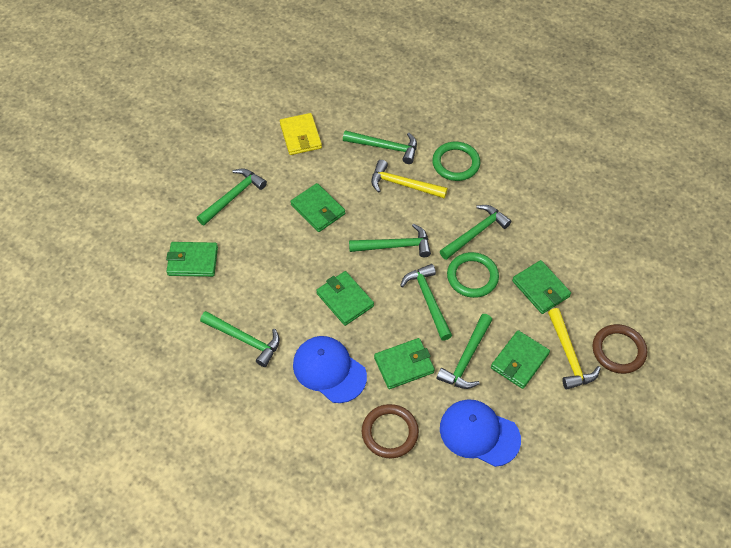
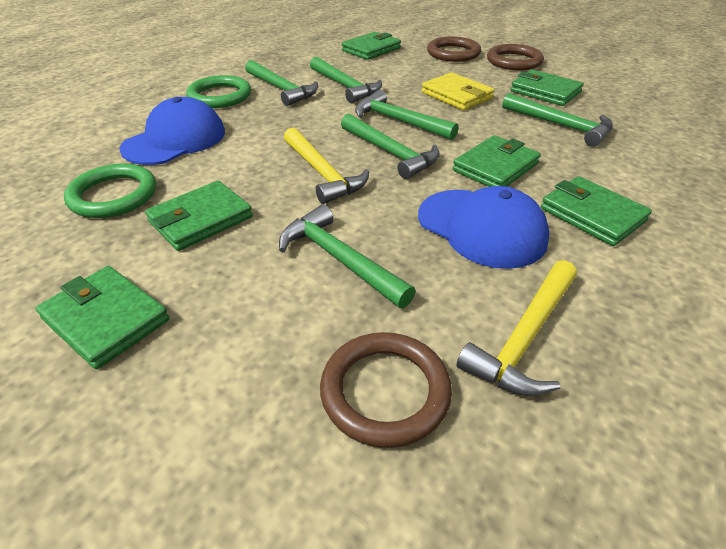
brown ring: 2 -> 3
green hammer: 7 -> 6

